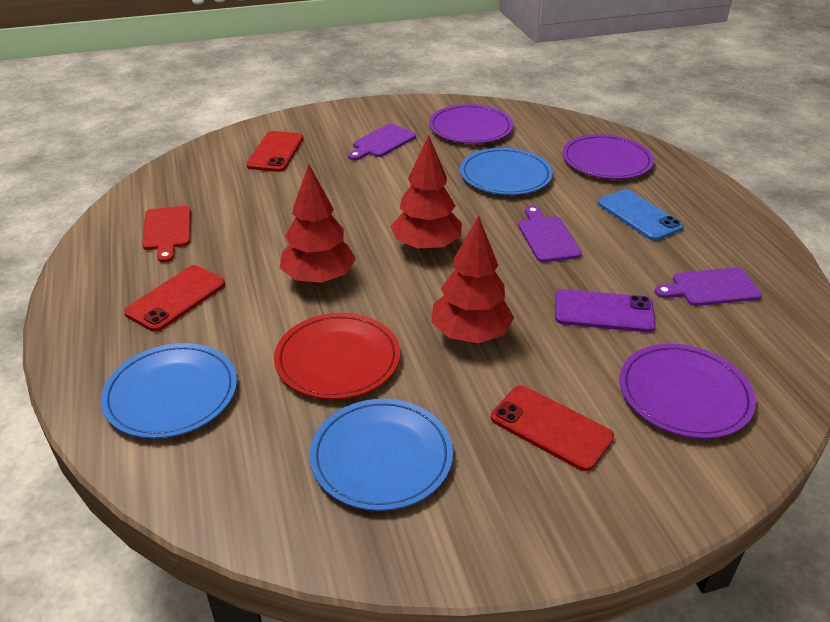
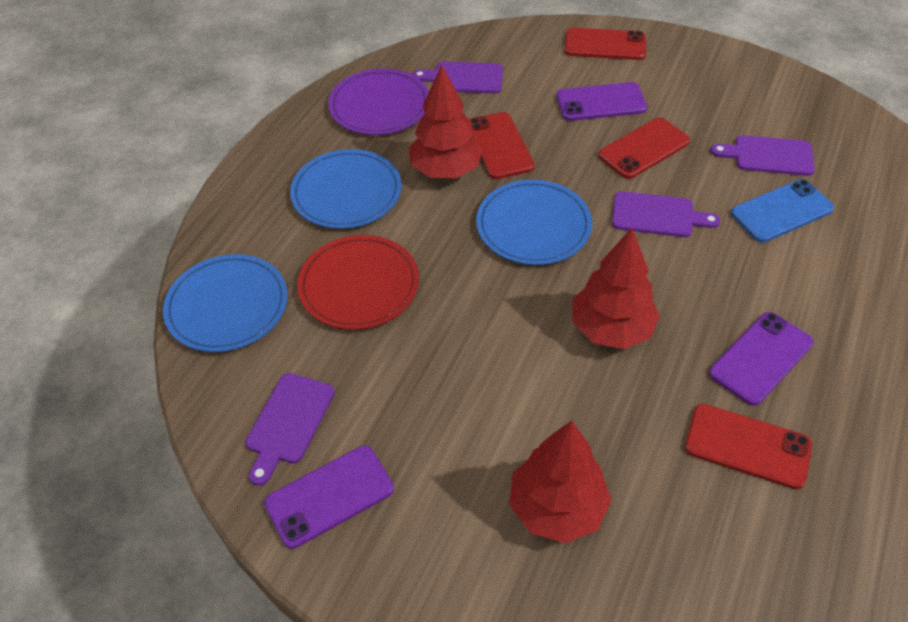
purple cutting board: 3 -> 4
purple phone: 1 -> 3
purple plate: 3 -> 1
red cutting board: 1 -> 0
red phone: 3 -> 4

